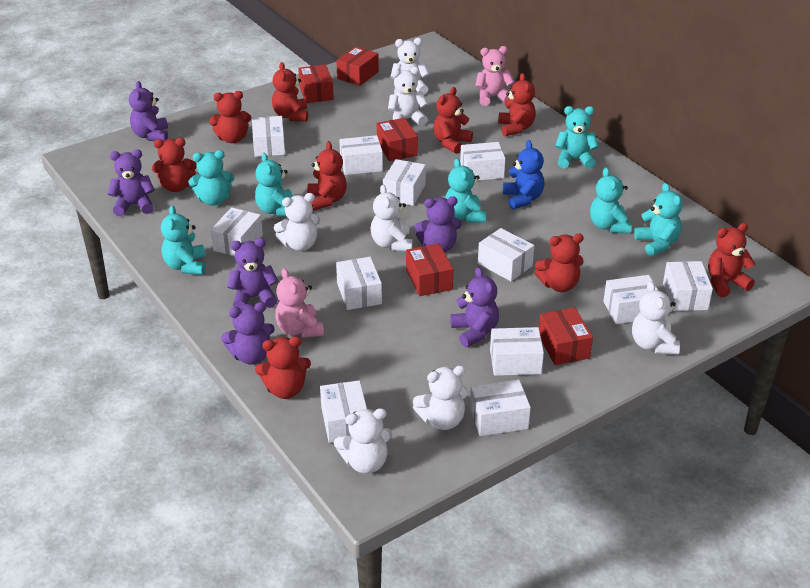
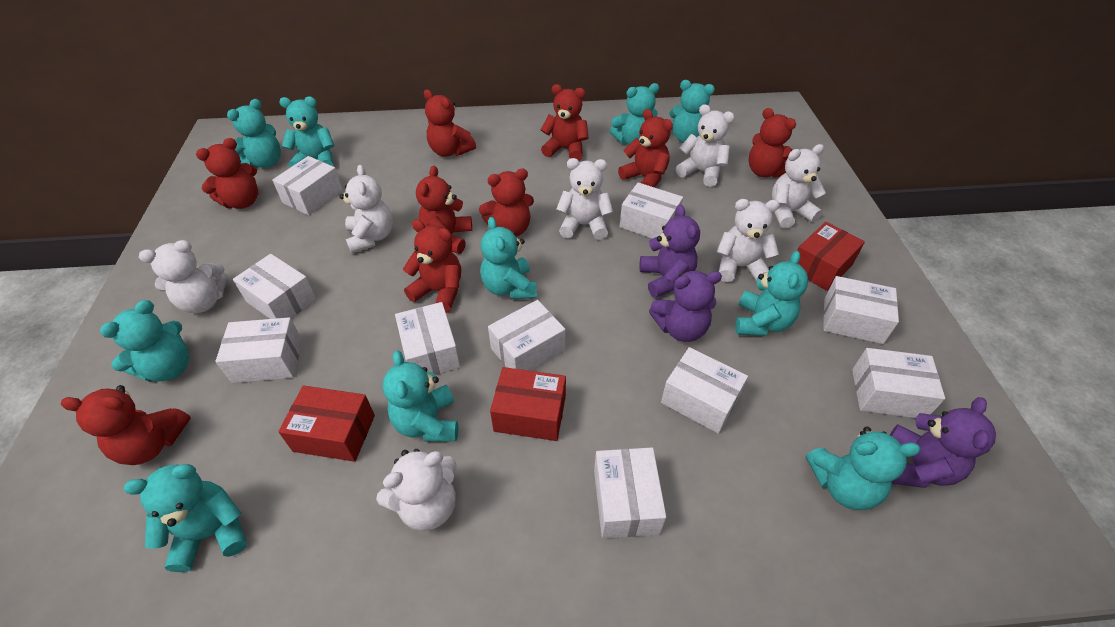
blue teddy bear: 1 -> 0
pink teddy bear: 2 -> 0
purple teddy bear: 6 -> 3
red box: 5 -> 3
turquoise teddy bear: 7 -> 10
white box: 12 -> 10

